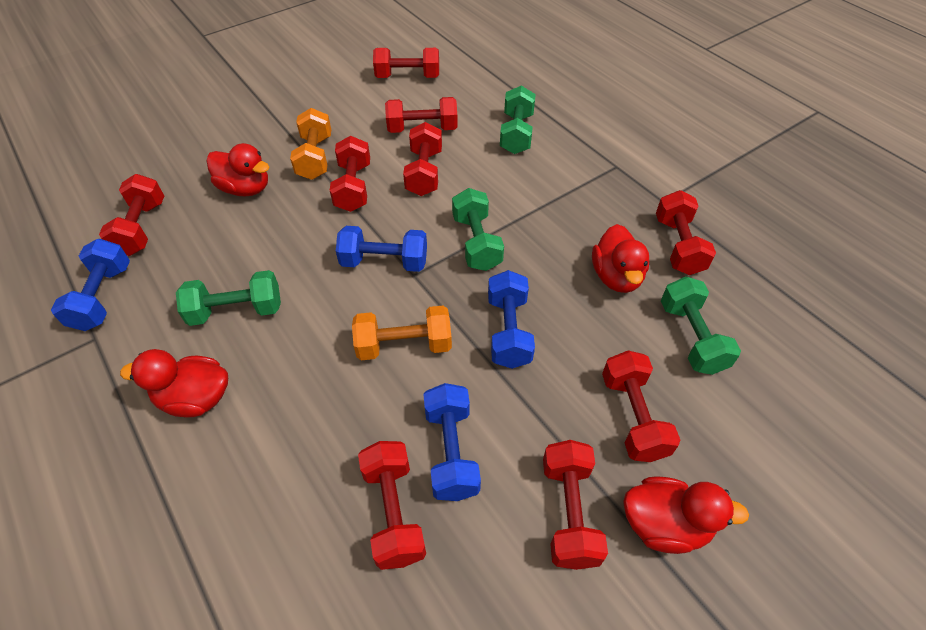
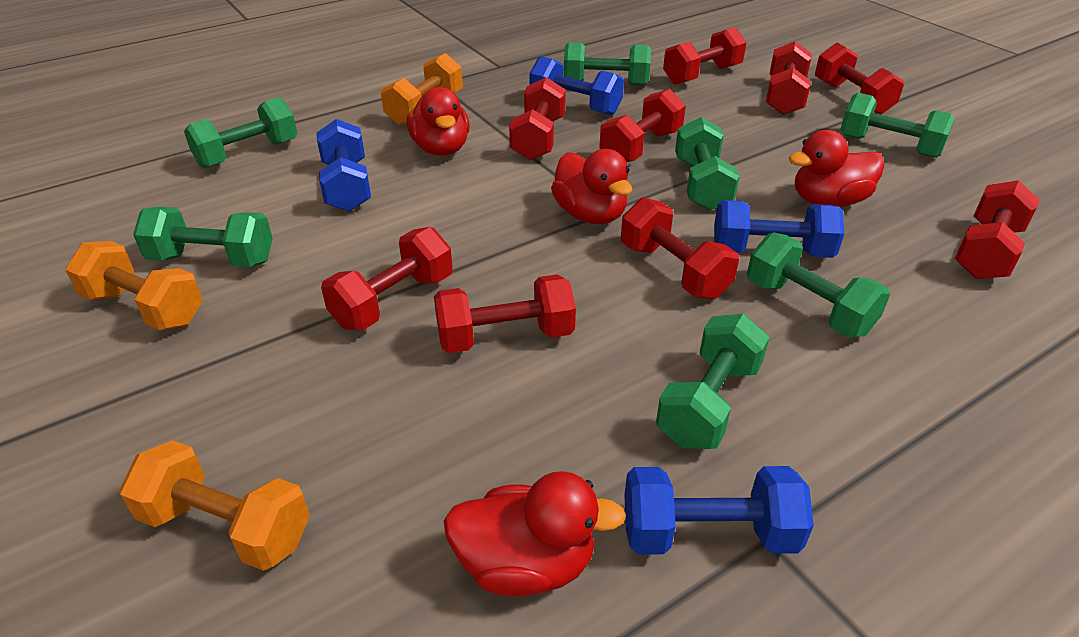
green dumbbell: 4 -> 7
orange dumbbell: 2 -> 3

